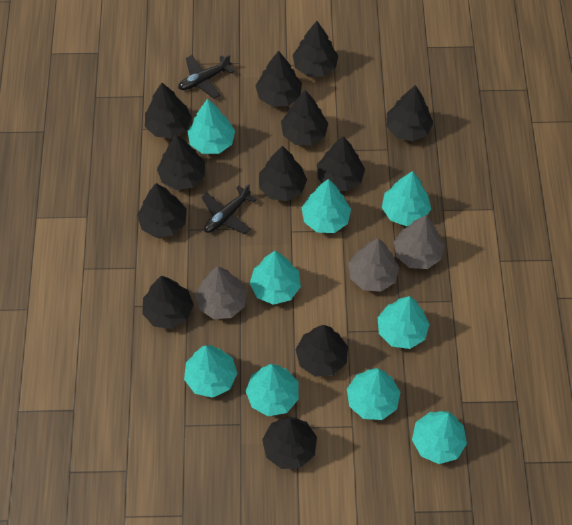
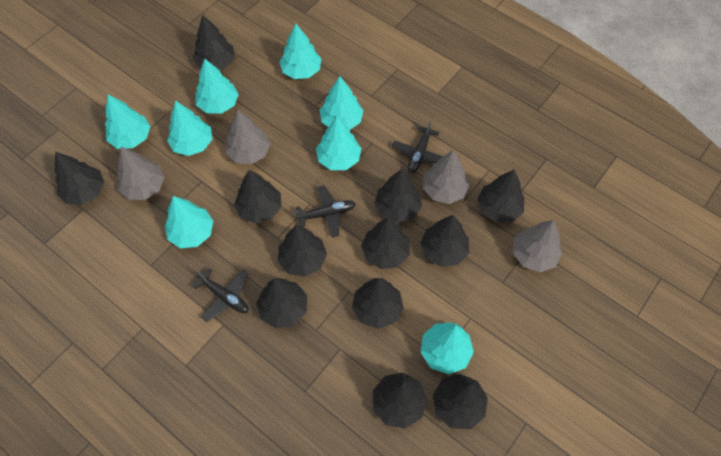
black plane: 2 -> 3
grey tree: 3 -> 4
turquoise tree: 9 -> 8

